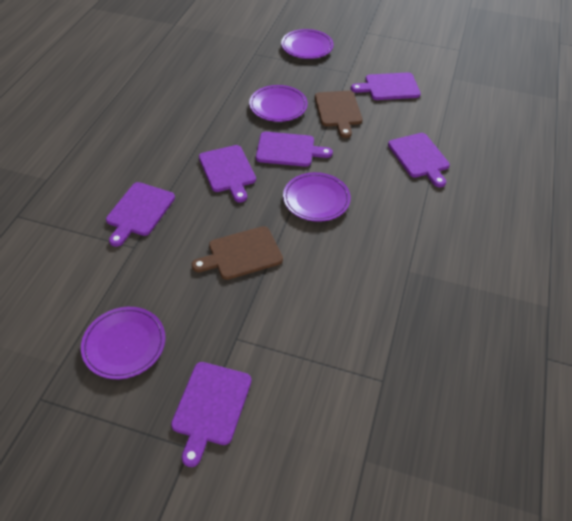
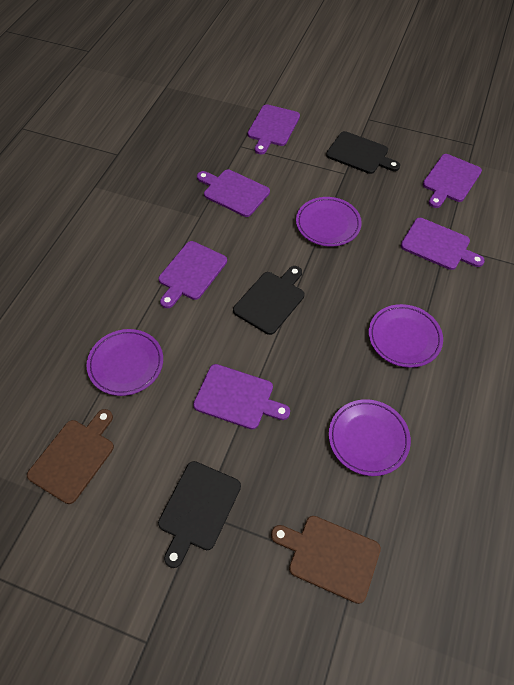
black cutting board: 0 -> 3

